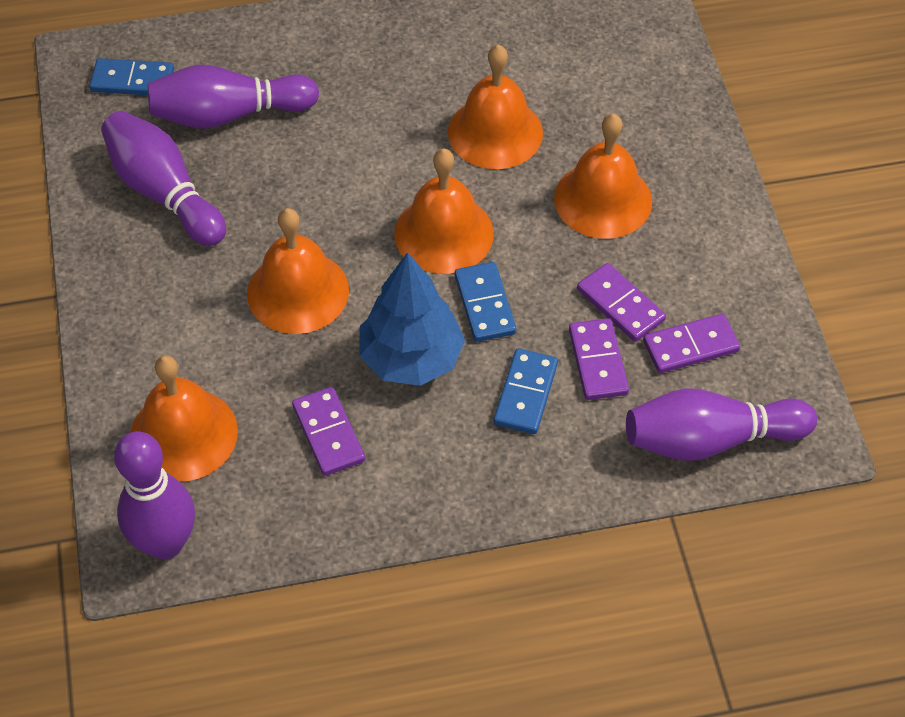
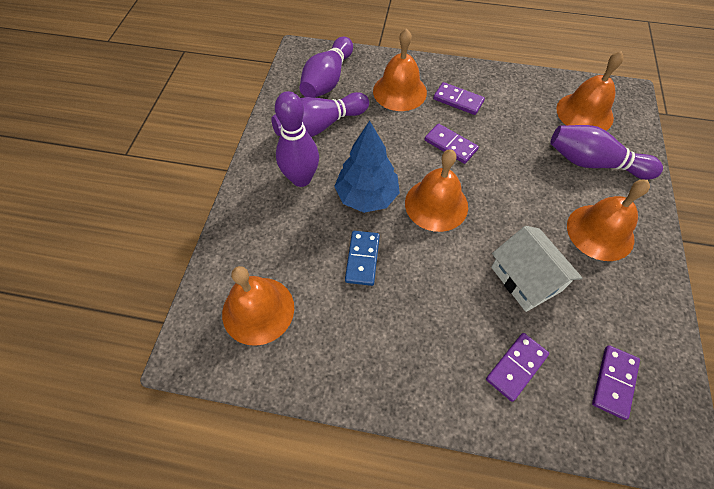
blue domino: 3 -> 1
white house: 0 -> 1

